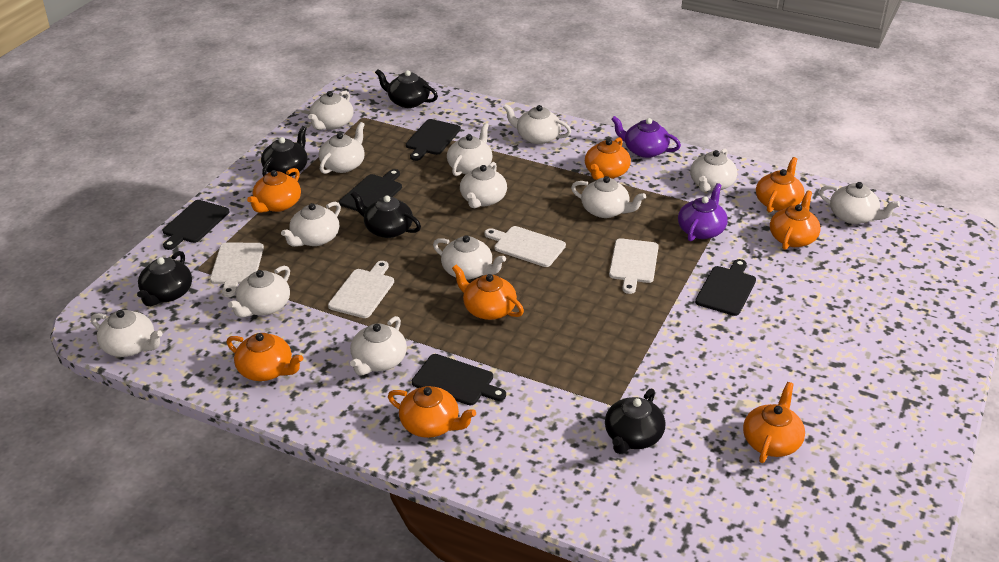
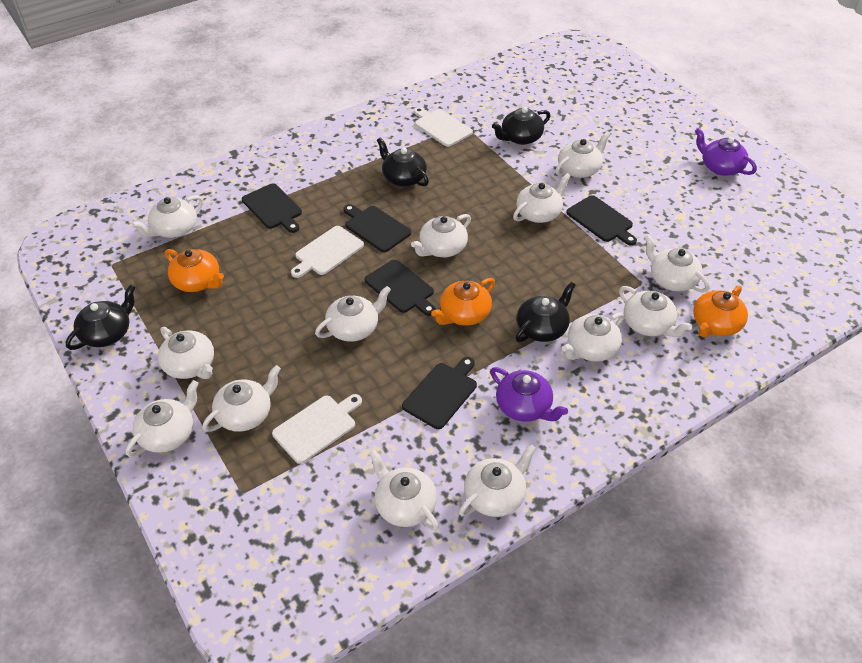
black teapot: 5 -> 4
orange teapot: 8 -> 3
white cutting board: 4 -> 3

